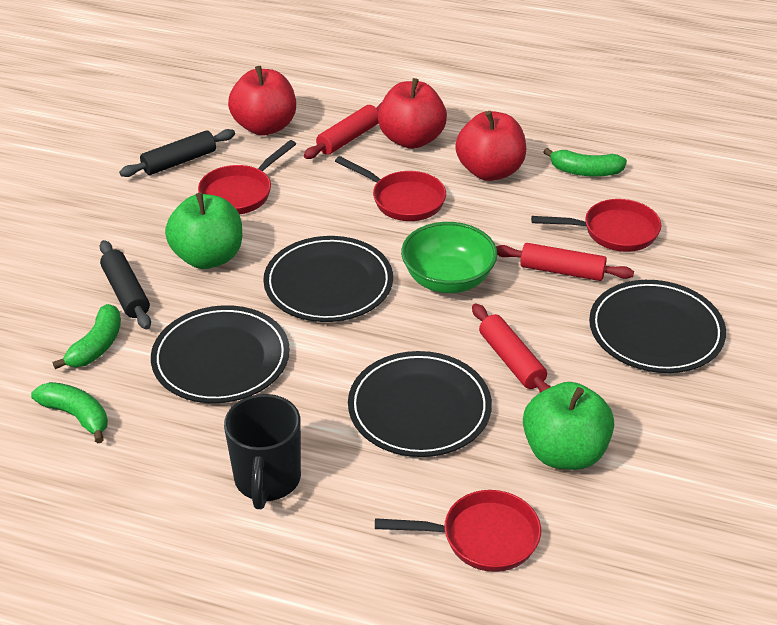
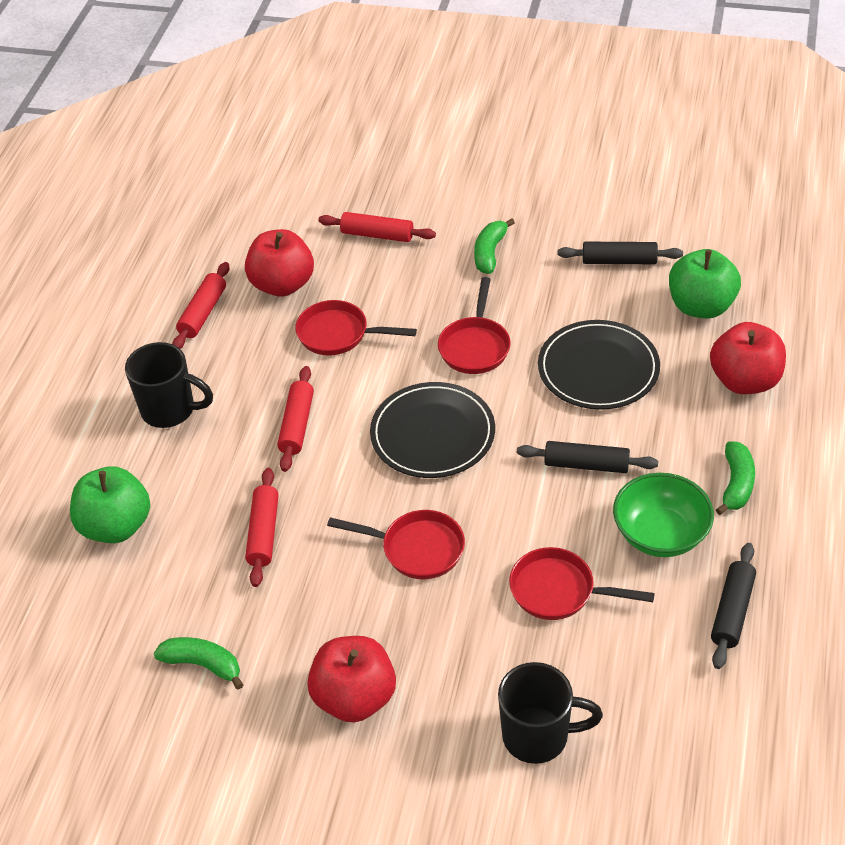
black mug: 1 -> 2
black plate: 4 -> 2
black rolling pin: 2 -> 3
red rolling pin: 3 -> 4

